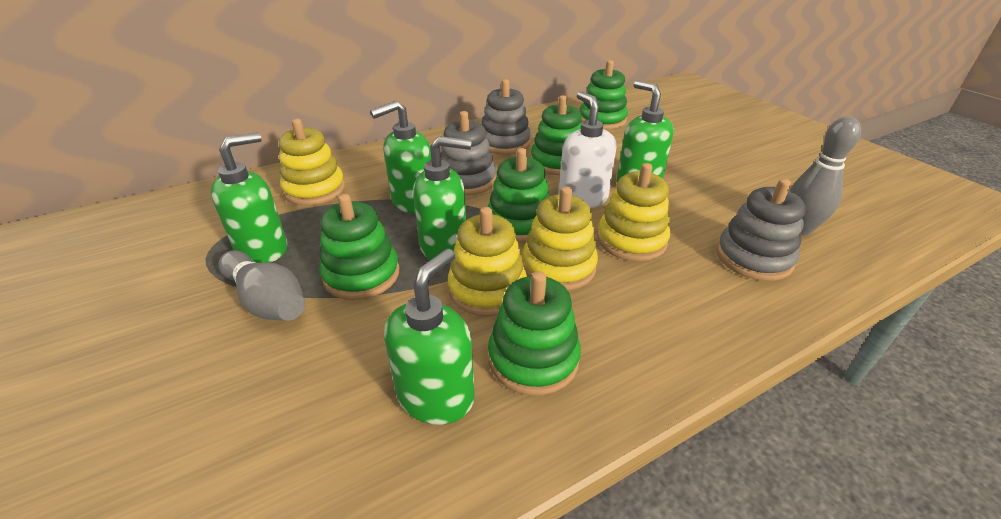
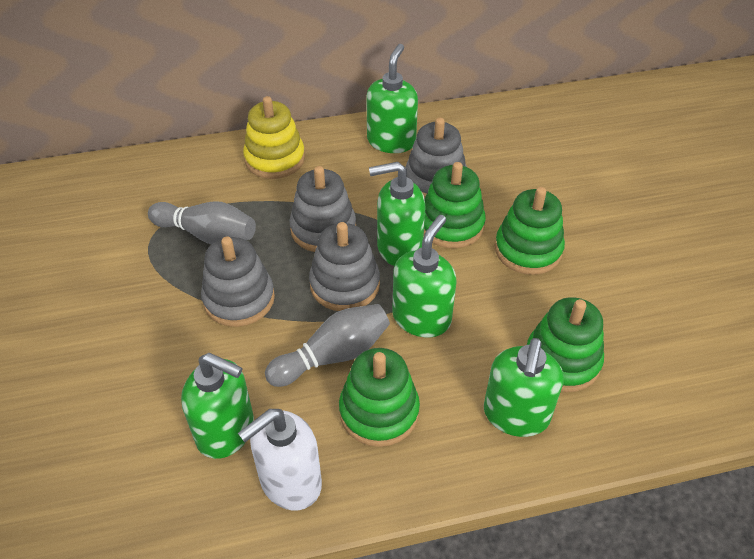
green stacking toy: 5 -> 4
grey stacking toy: 3 -> 4
yellow stacking toy: 4 -> 1

